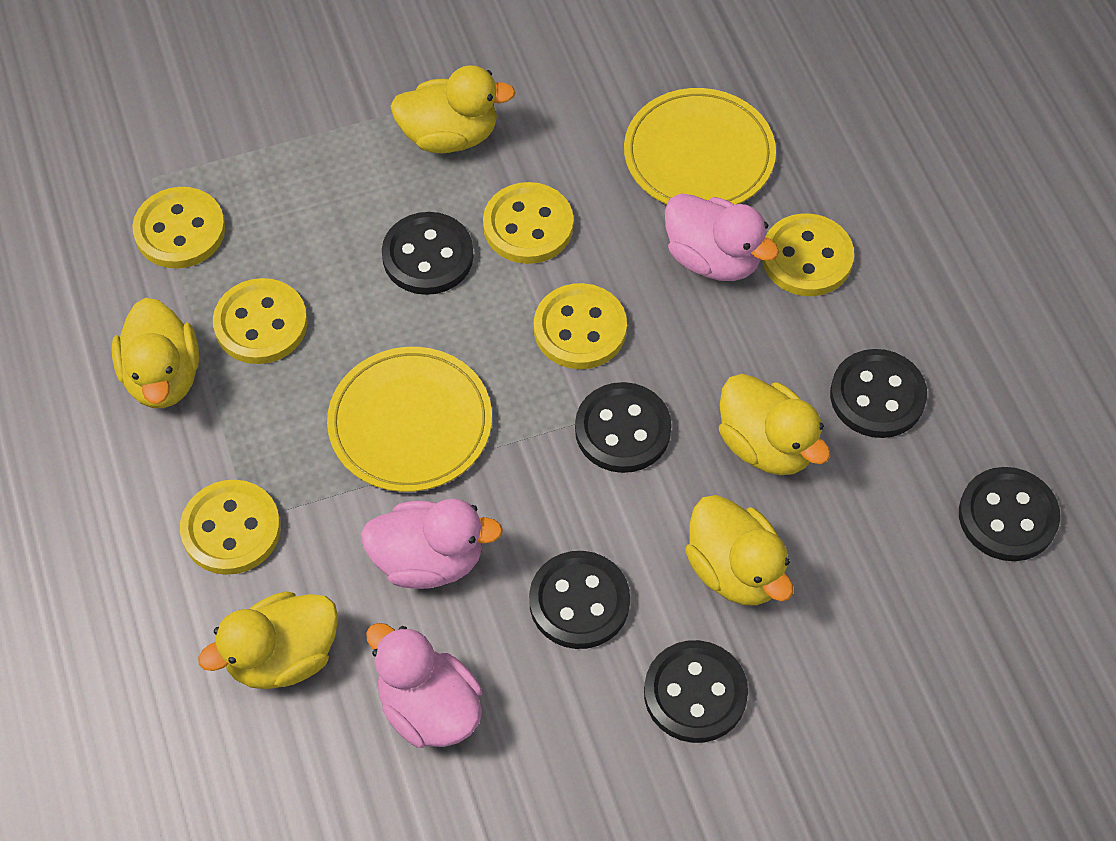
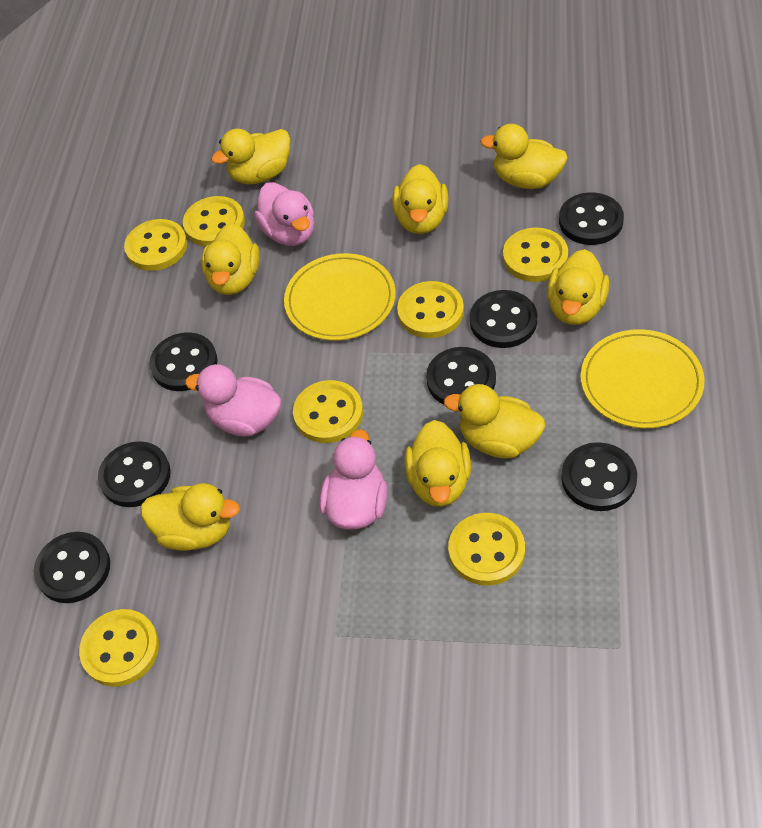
black button: 6 -> 7
yellow button: 6 -> 7
yellow duck: 5 -> 8

